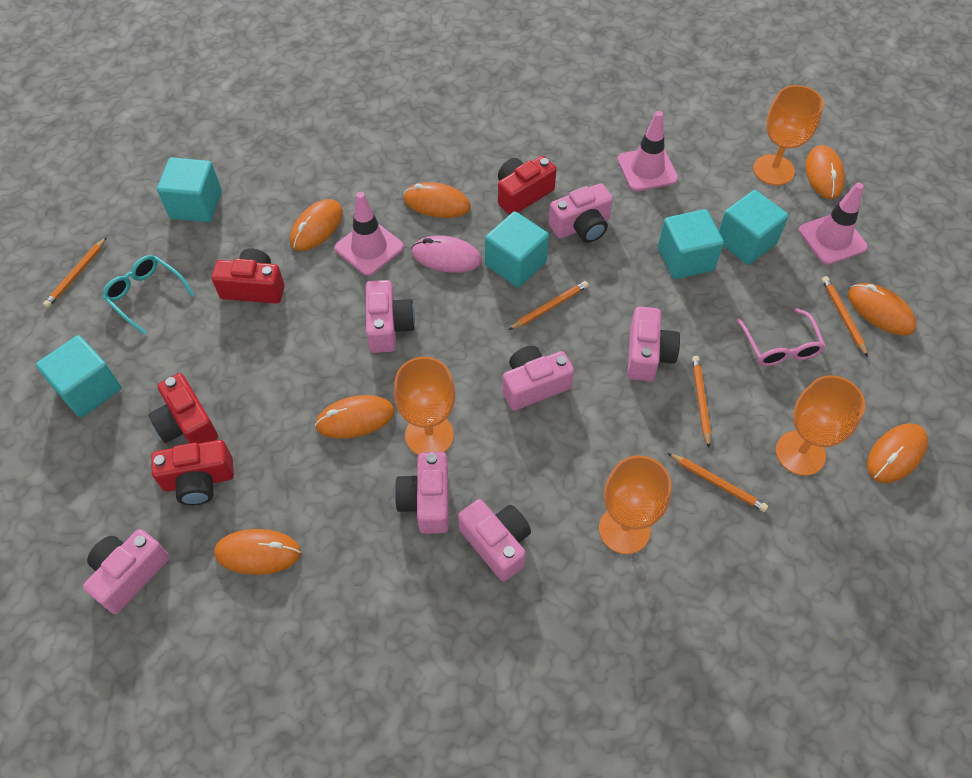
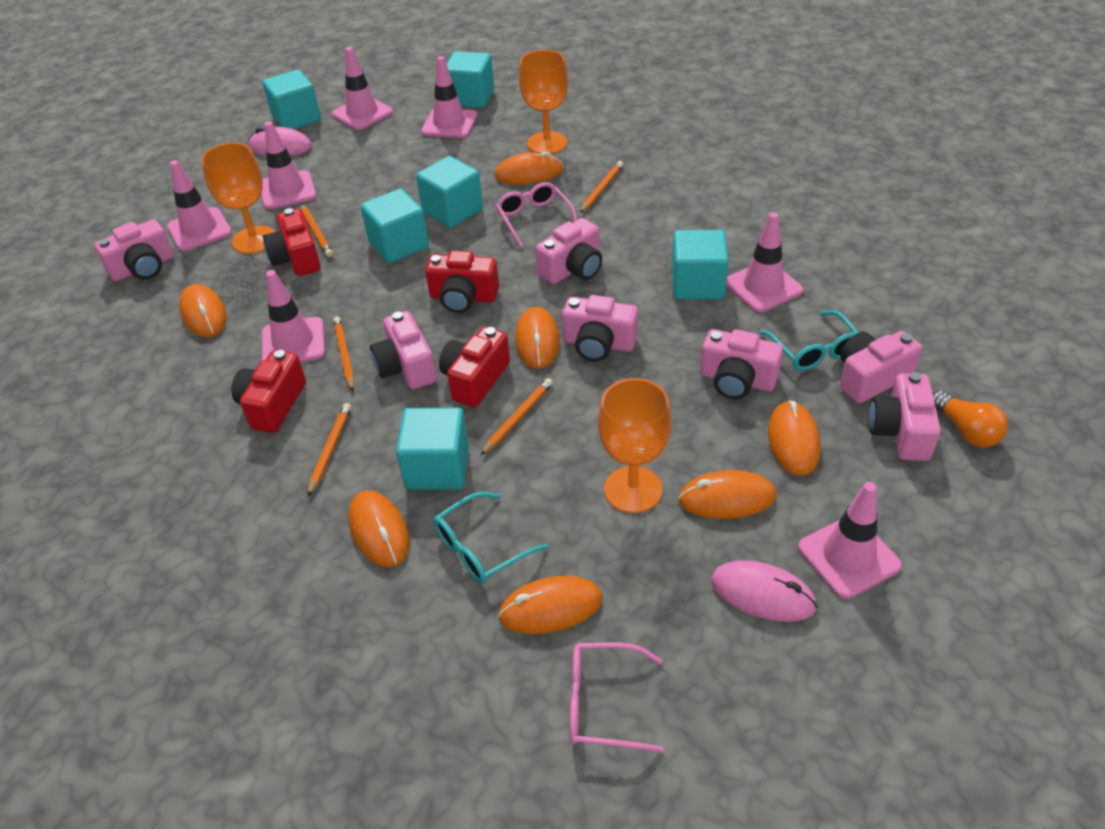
orange goblet: 4 -> 3
orange light bulb: 0 -> 1
pink glasses: 1 -> 2
pink mouse: 1 -> 2
pink traffic cone: 3 -> 7
turquoise cube: 5 -> 6
turquoise glasses: 1 -> 2

